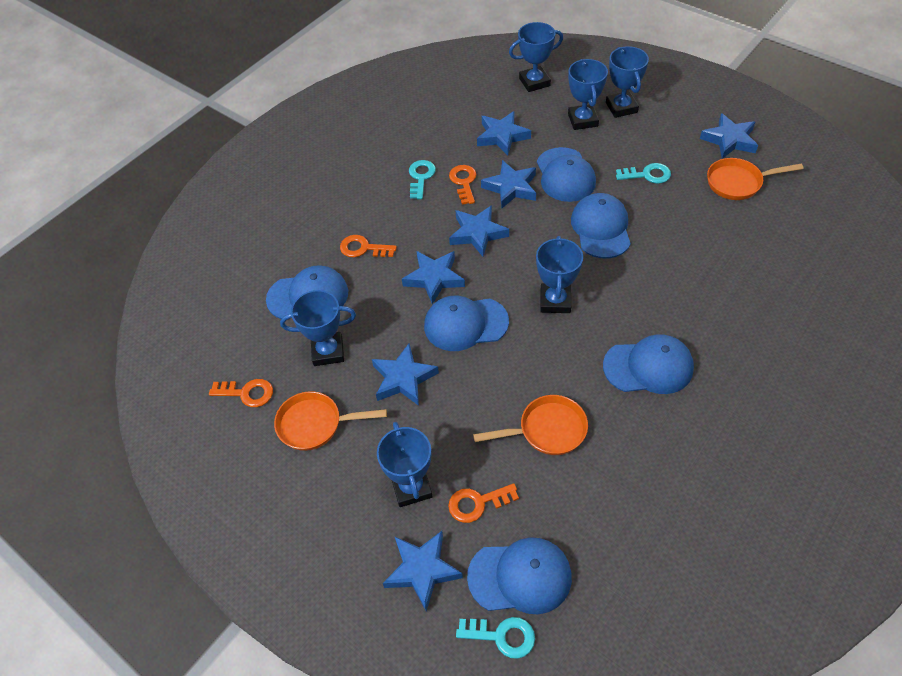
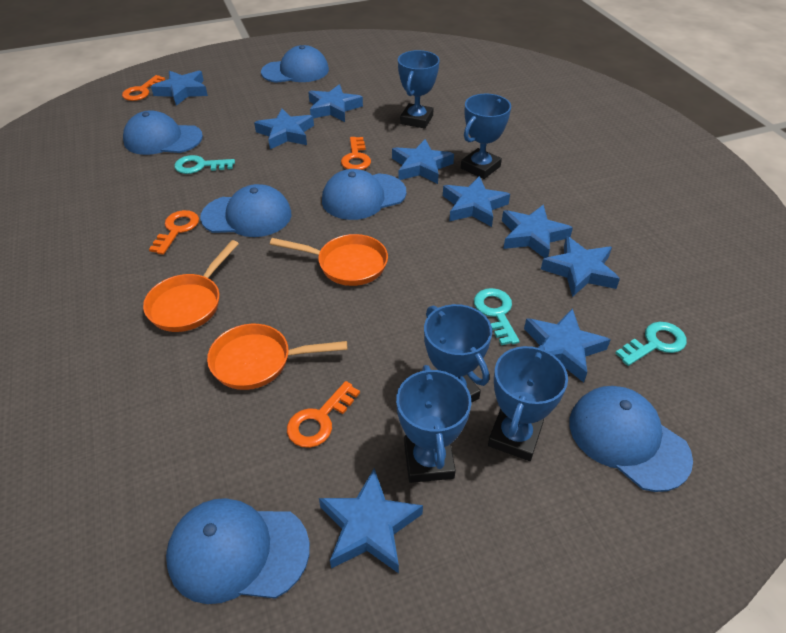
blue star: 7 -> 9
blue trophy: 6 -> 5

